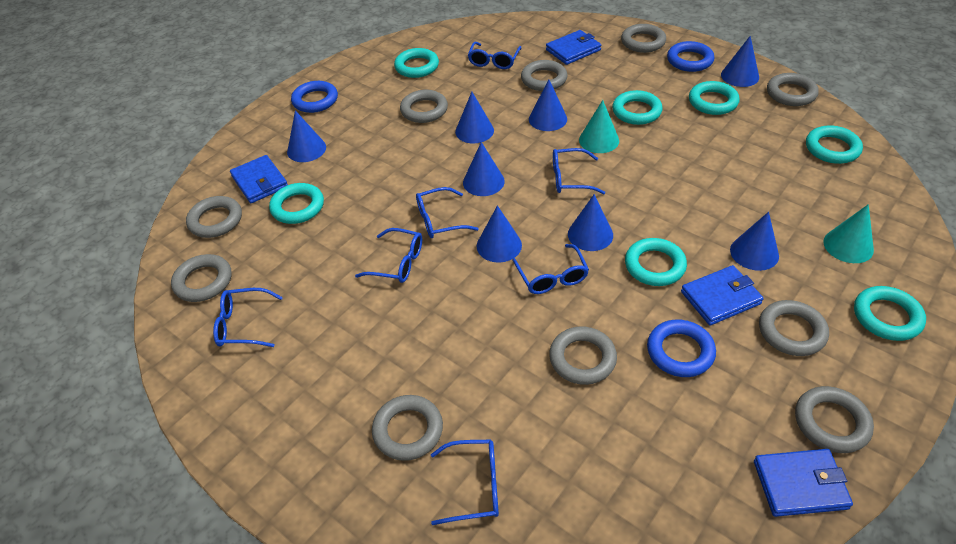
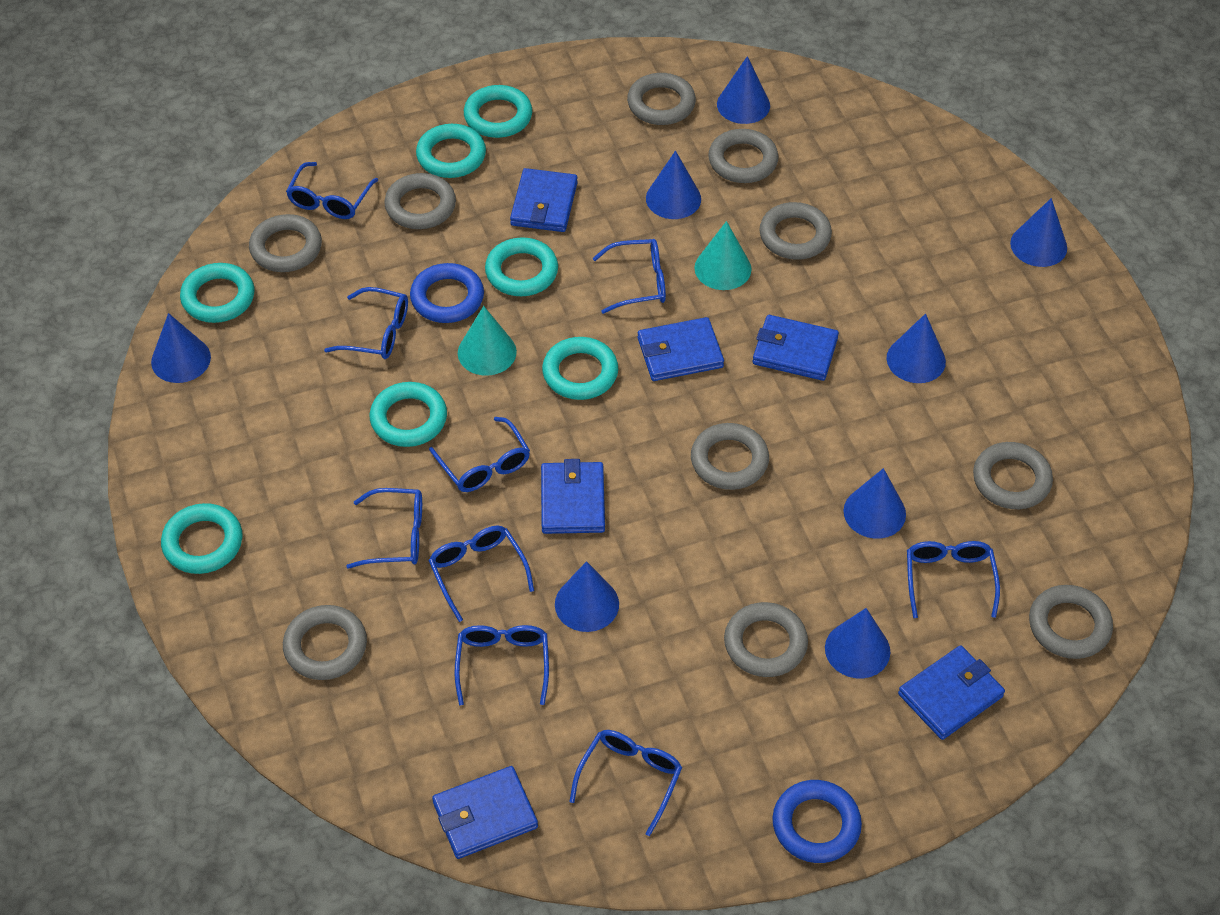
blue glasses: 7 -> 9
blue ring: 3 -> 2
blue wallet: 4 -> 6

